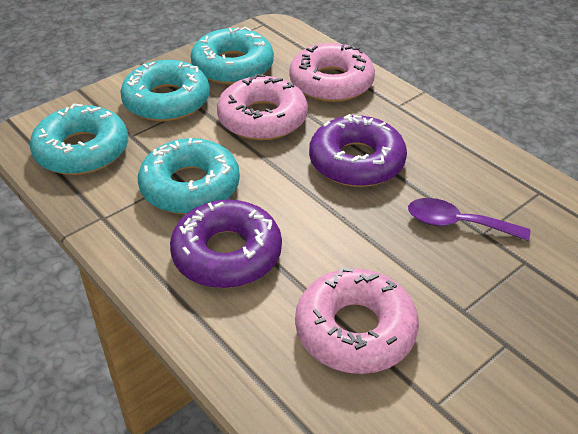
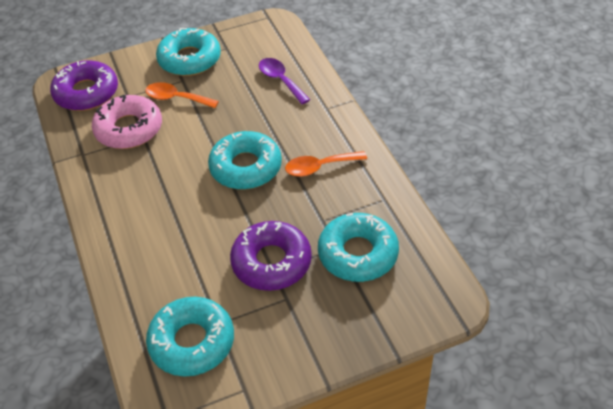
orange spoon: 0 -> 2
pink donut: 3 -> 1

